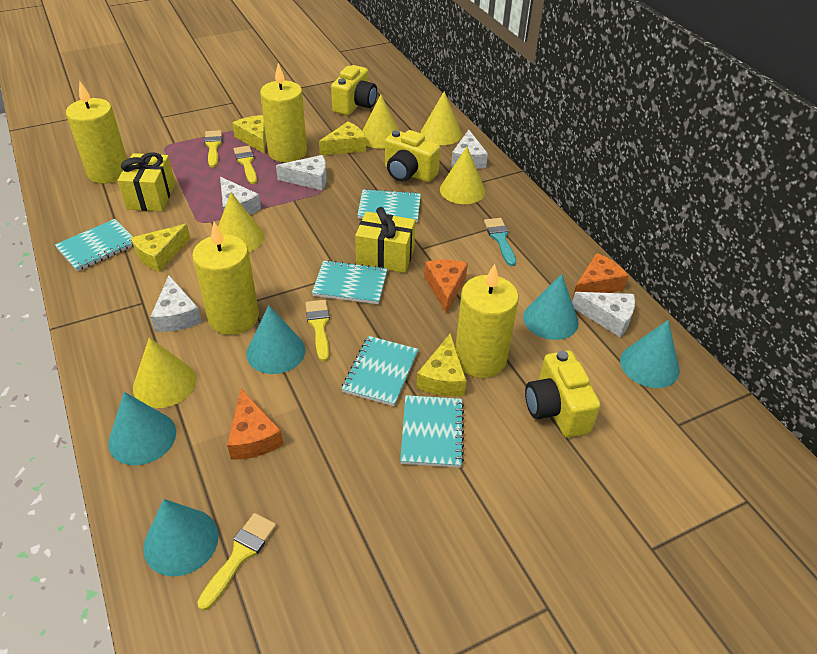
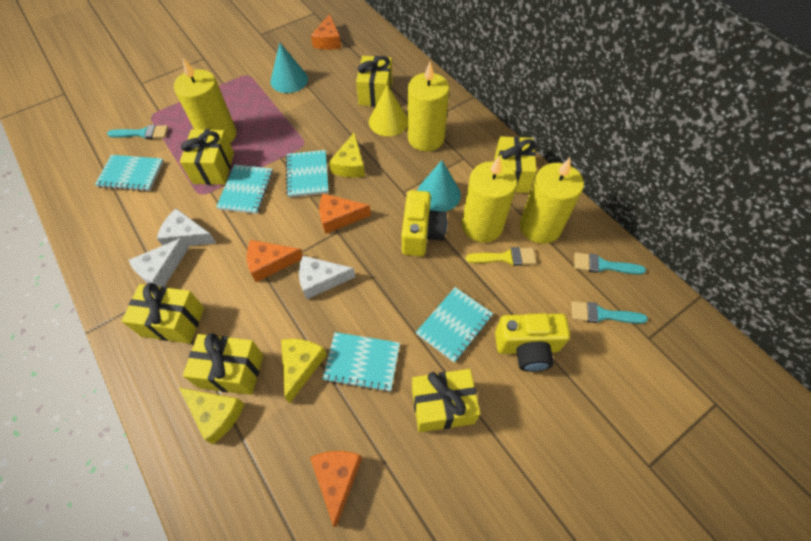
orange cheese: 3 -> 4
turquoise brush: 1 -> 3
turquoise cone: 5 -> 2
white cheese: 5 -> 3
yellow brush: 4 -> 1
yellow camera: 3 -> 2
yellow cheese: 4 -> 3
yellow cone: 5 -> 1
yellow gift: 2 -> 6

